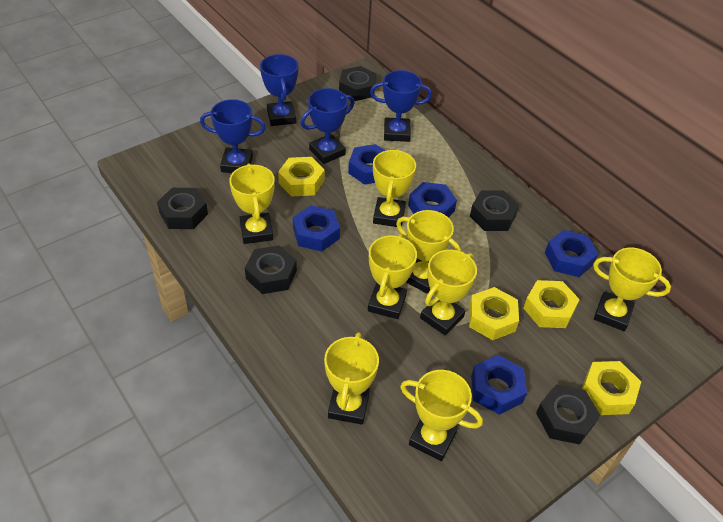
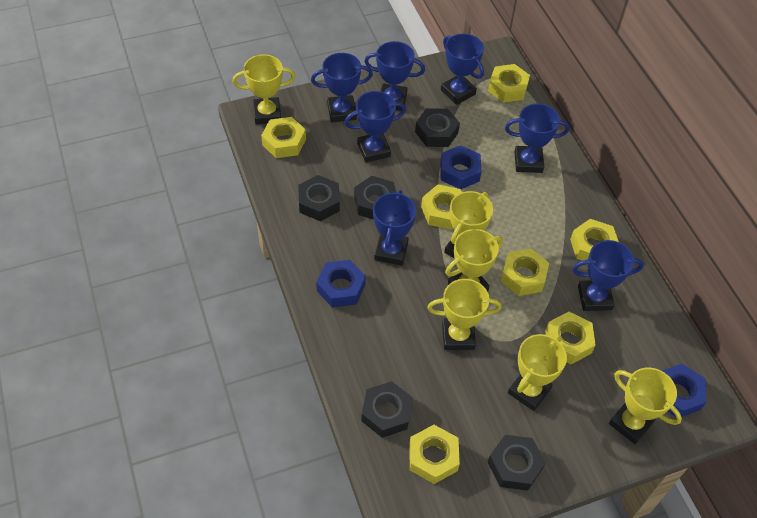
blue nut: 5 -> 3
blue trophy: 4 -> 7
yellow nut: 4 -> 7
yellow trophy: 8 -> 6

